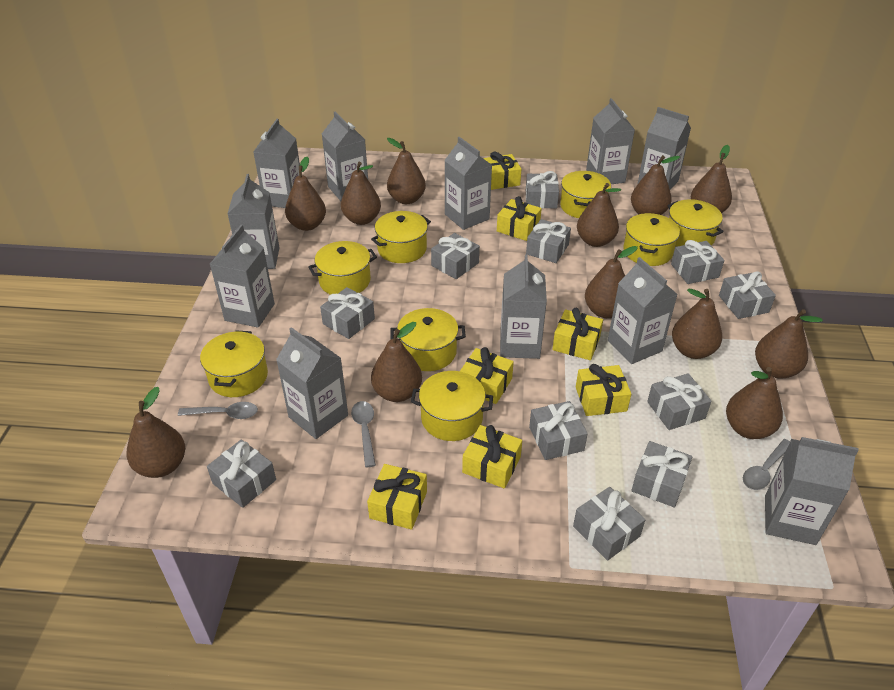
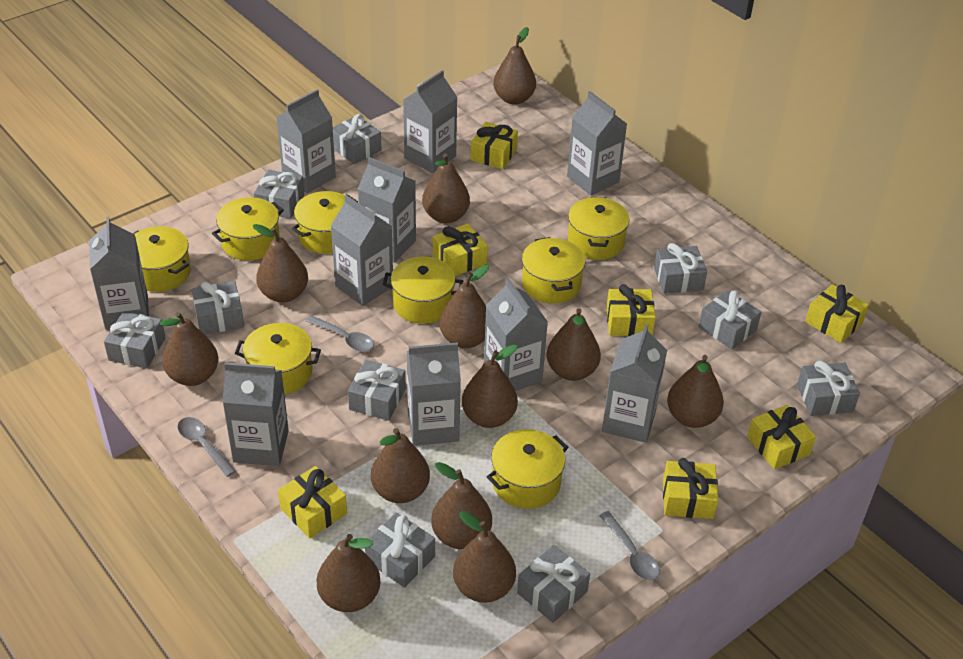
grey carton: 11 -> 10
grey gift: 11 -> 10

